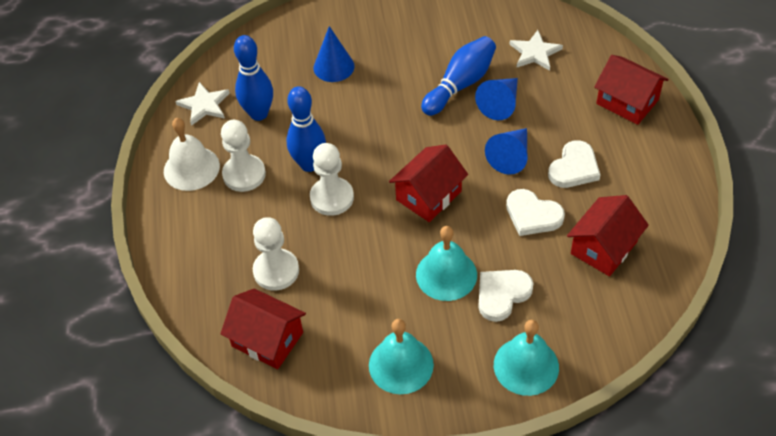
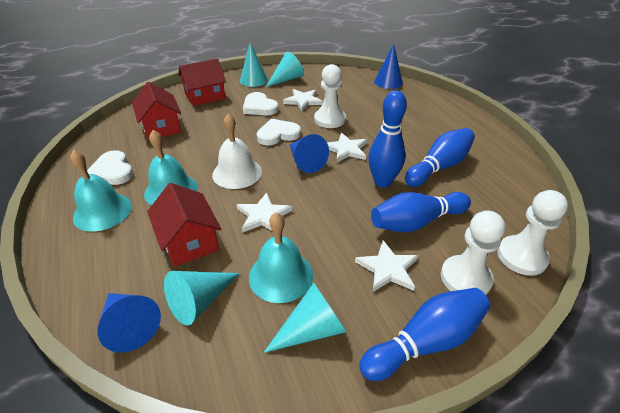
blue bowling pin: 3 -> 4
red house: 4 -> 3
turquoise cone: 0 -> 4
white star: 2 -> 4

